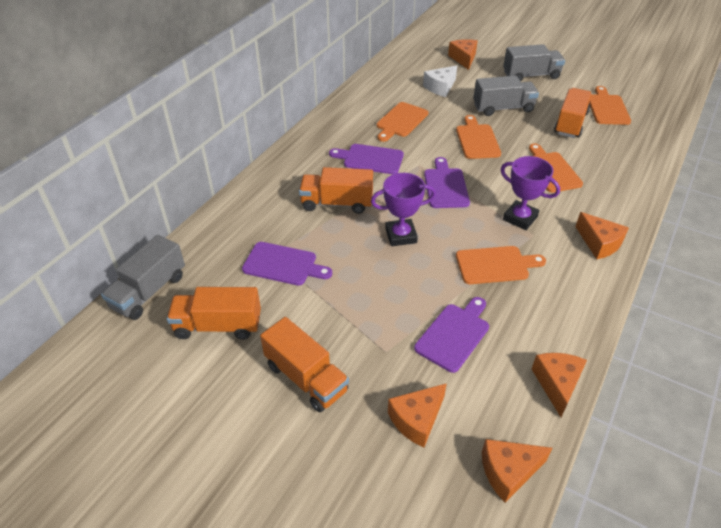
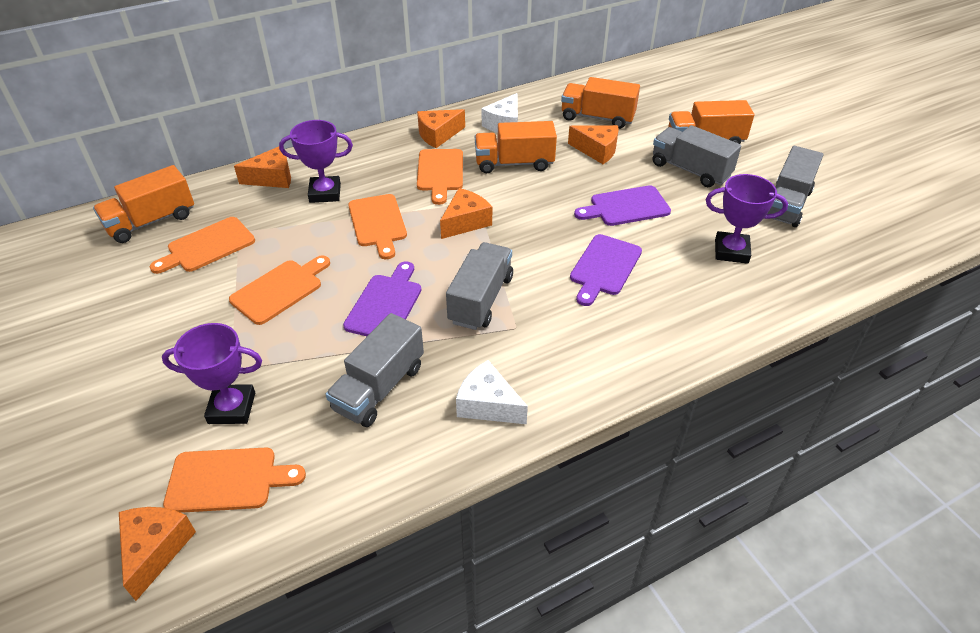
grey truck: 3 -> 4
purple cutting board: 4 -> 3
purple trophy: 2 -> 3
white cheese: 1 -> 2

